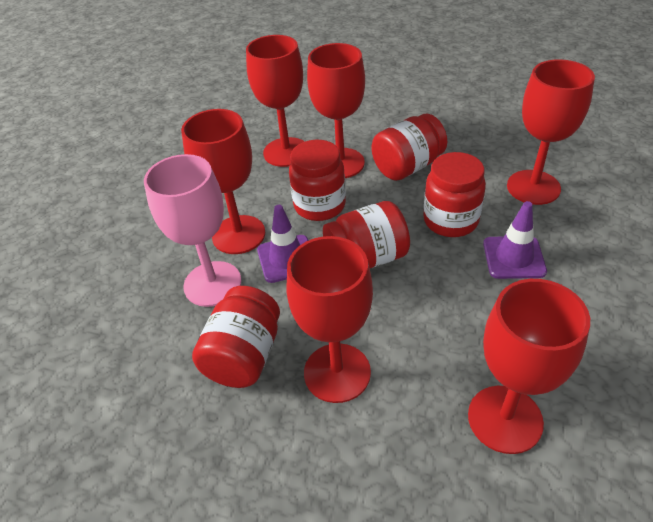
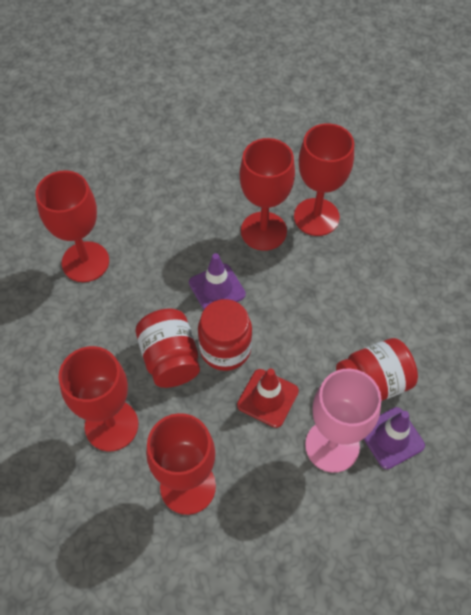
red goblet: 6 -> 5
red jar: 5 -> 3
red traffic cone: 0 -> 1

